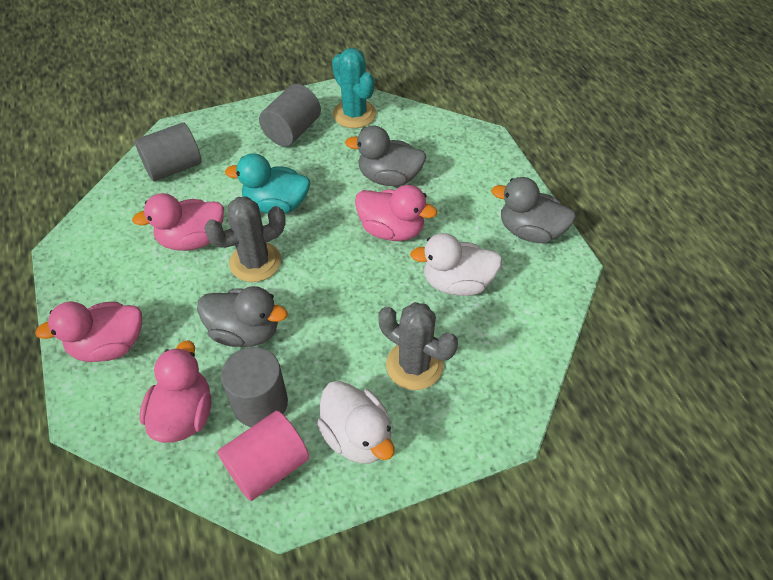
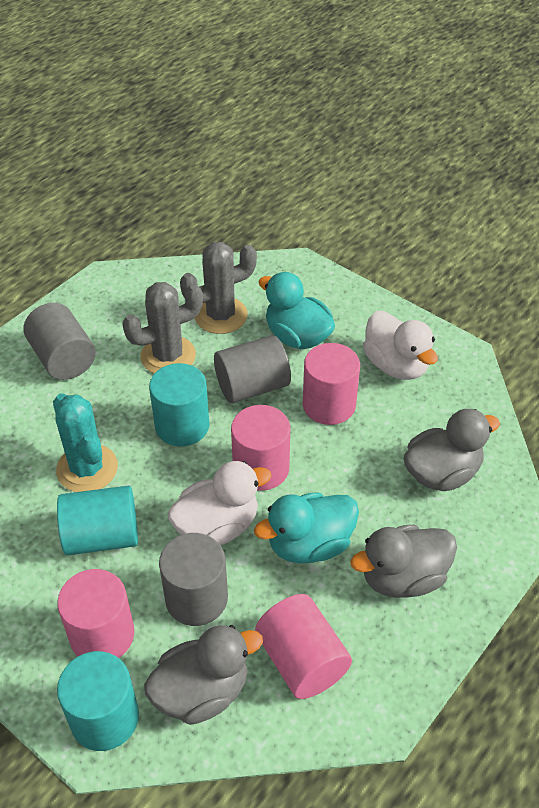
pink cylinder: 1 -> 4
pink duck: 4 -> 0
turquoise cylinder: 0 -> 3
turquoise duck: 1 -> 2

